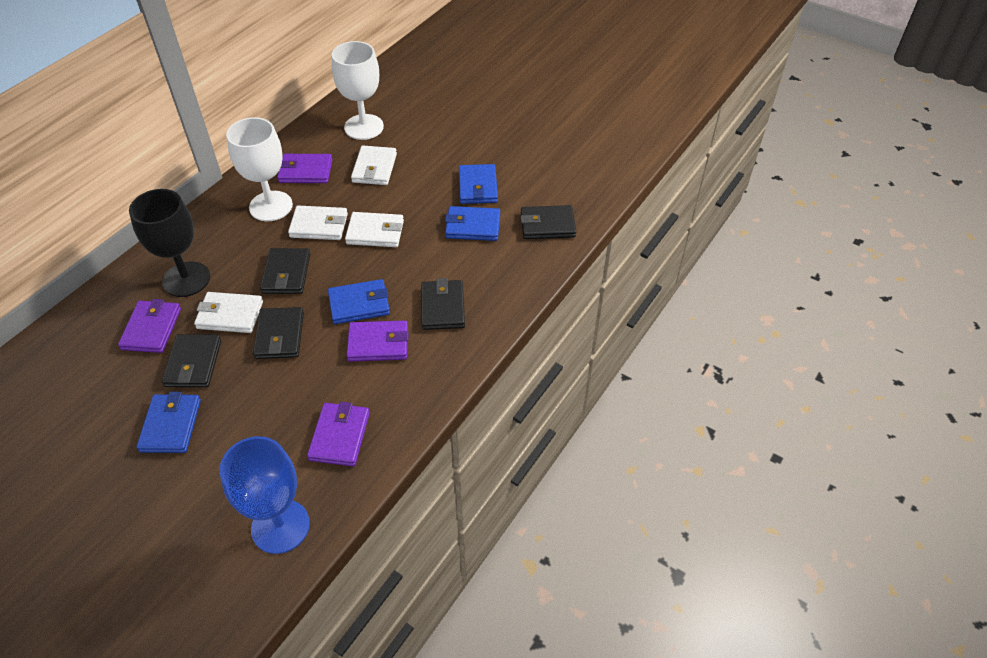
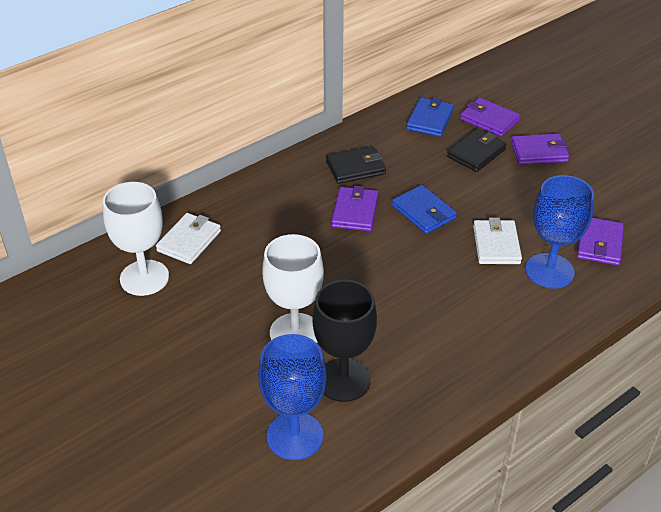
black wallet: 5 -> 2
blue goblet: 1 -> 2
blue wallet: 4 -> 2
white wallet: 4 -> 2

